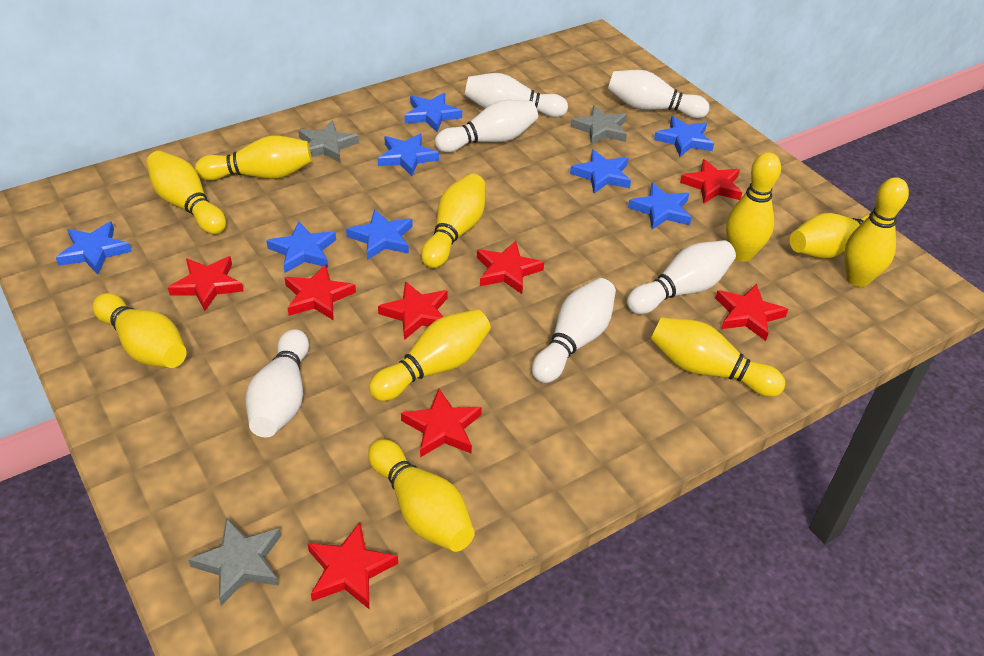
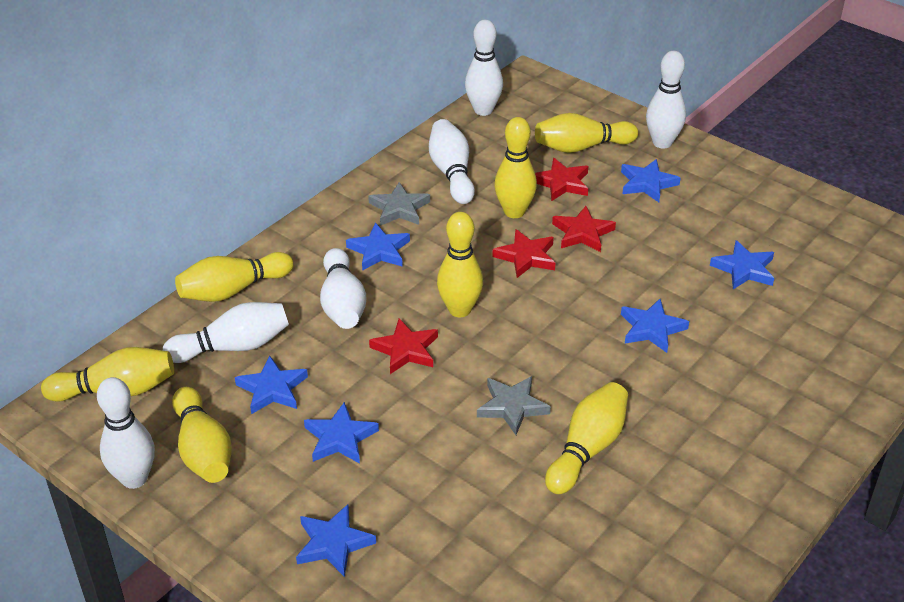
blue star: 8 -> 7
grey star: 3 -> 2
red star: 8 -> 4
yellow bowling pin: 10 -> 7

